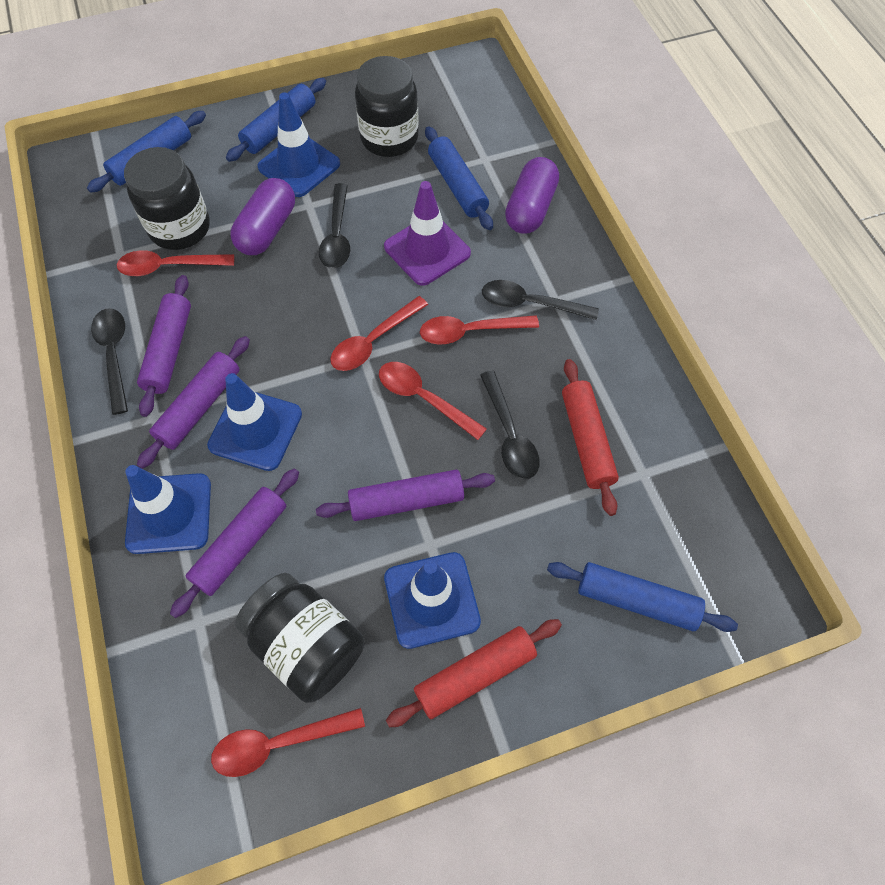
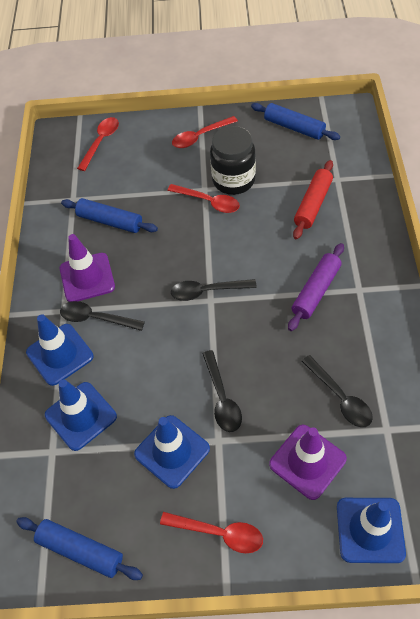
black jar: 3 -> 1
blue rolling pin: 4 -> 3
purple capsule: 2 -> 0
purple rolling pin: 4 -> 1
purple traffic cone: 1 -> 2
red rolling pin: 2 -> 1
red spoon: 5 -> 4

